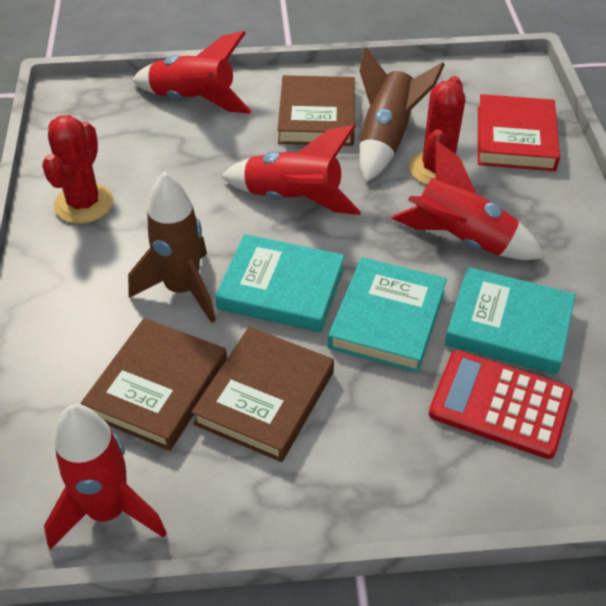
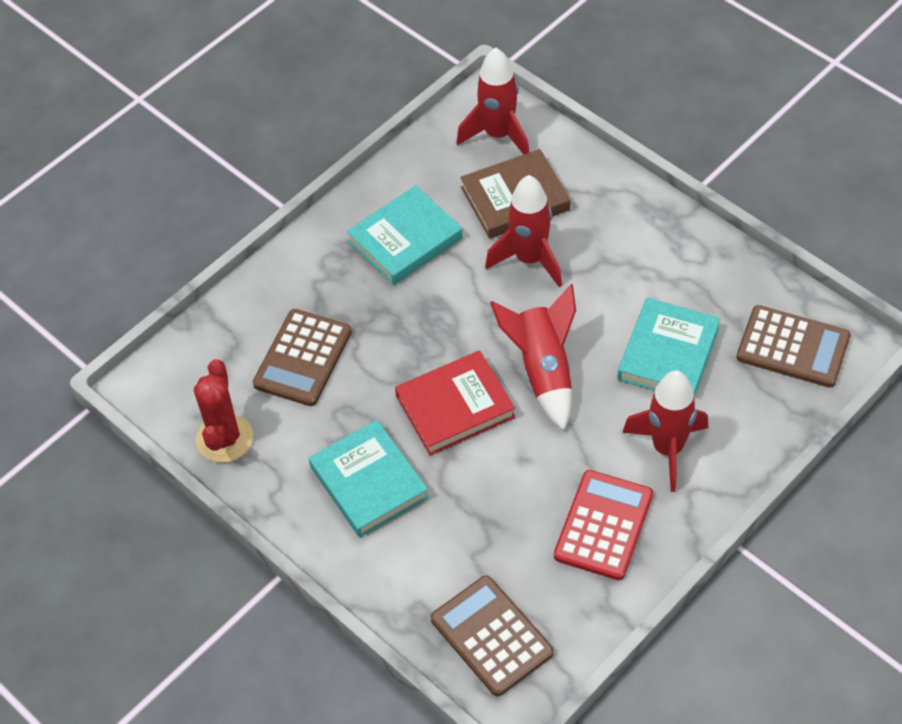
brown book: 3 -> 1
brown calculator: 0 -> 3
brown rocket: 2 -> 0
red cactus: 2 -> 1

